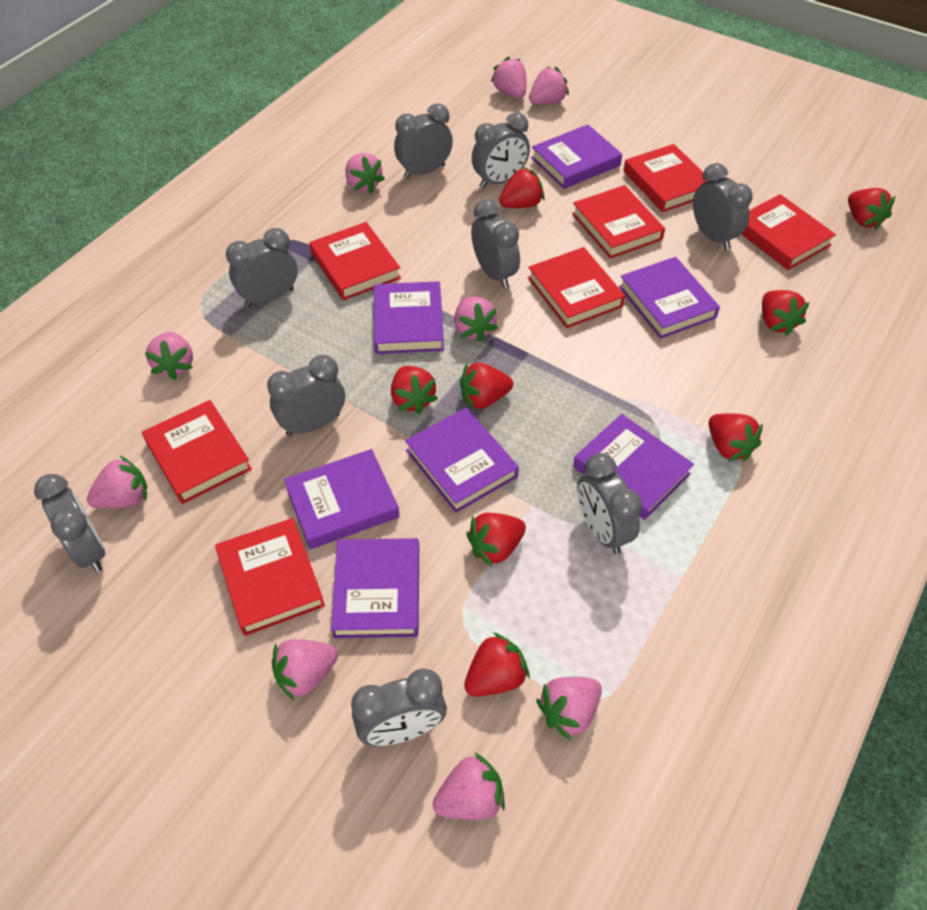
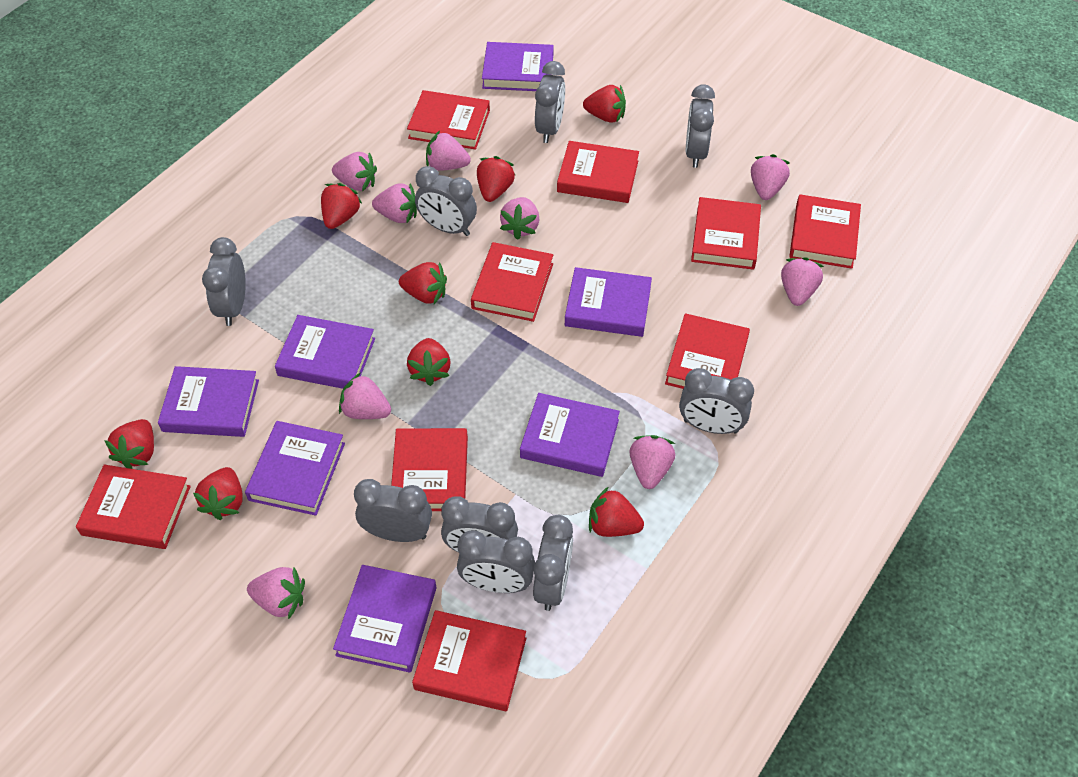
red book: 7 -> 9

